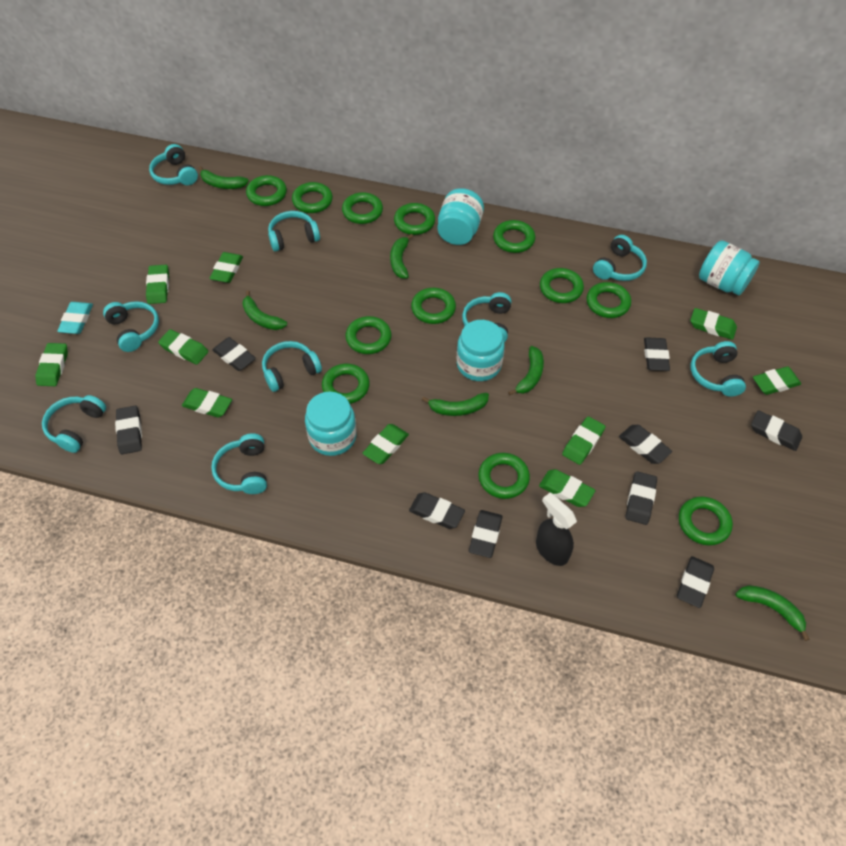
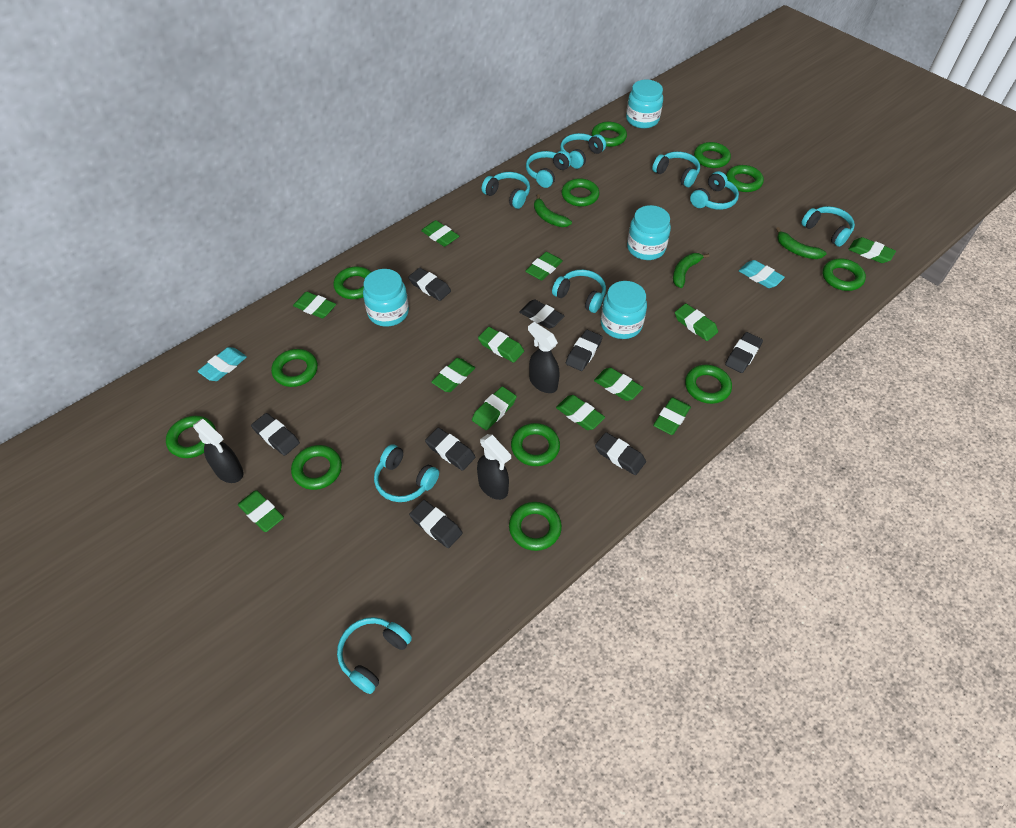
black eraser: 9 -> 8
black spray bottle: 1 -> 3
green banana: 6 -> 3
green eraser: 10 -> 12
turquoise eraser: 1 -> 2

